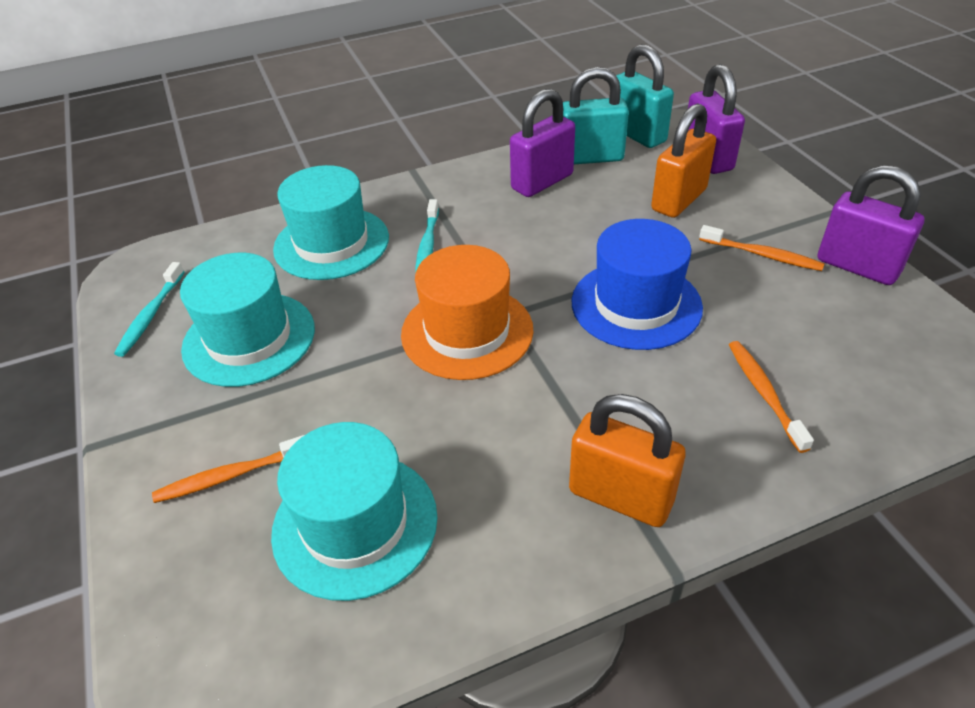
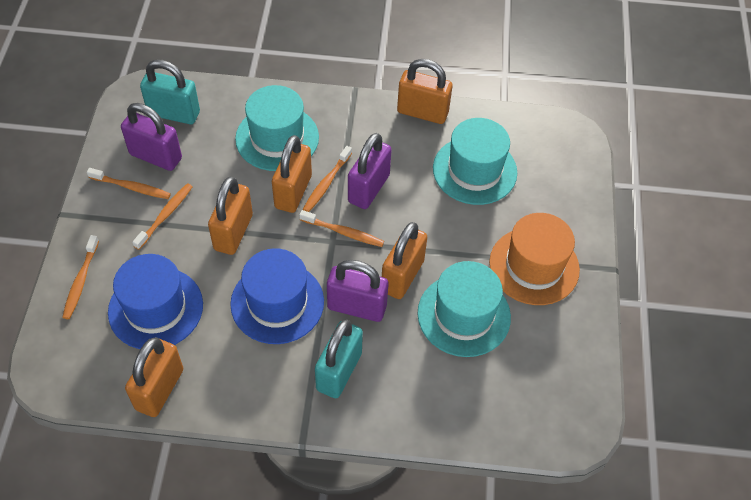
blue hat: 1 -> 2
orange padlock: 2 -> 5
orange toothbrush: 3 -> 5
turquoise toothbrush: 2 -> 0

